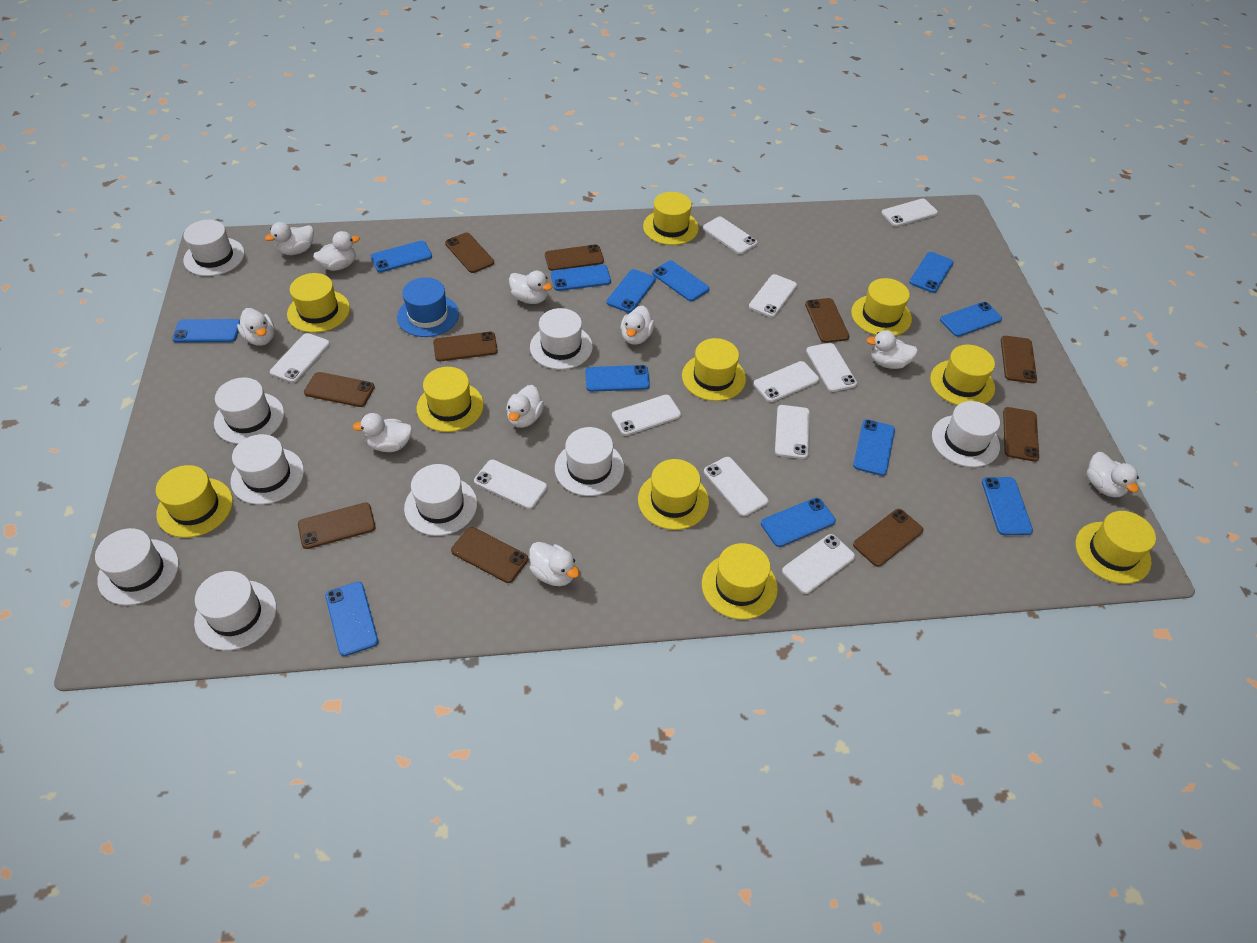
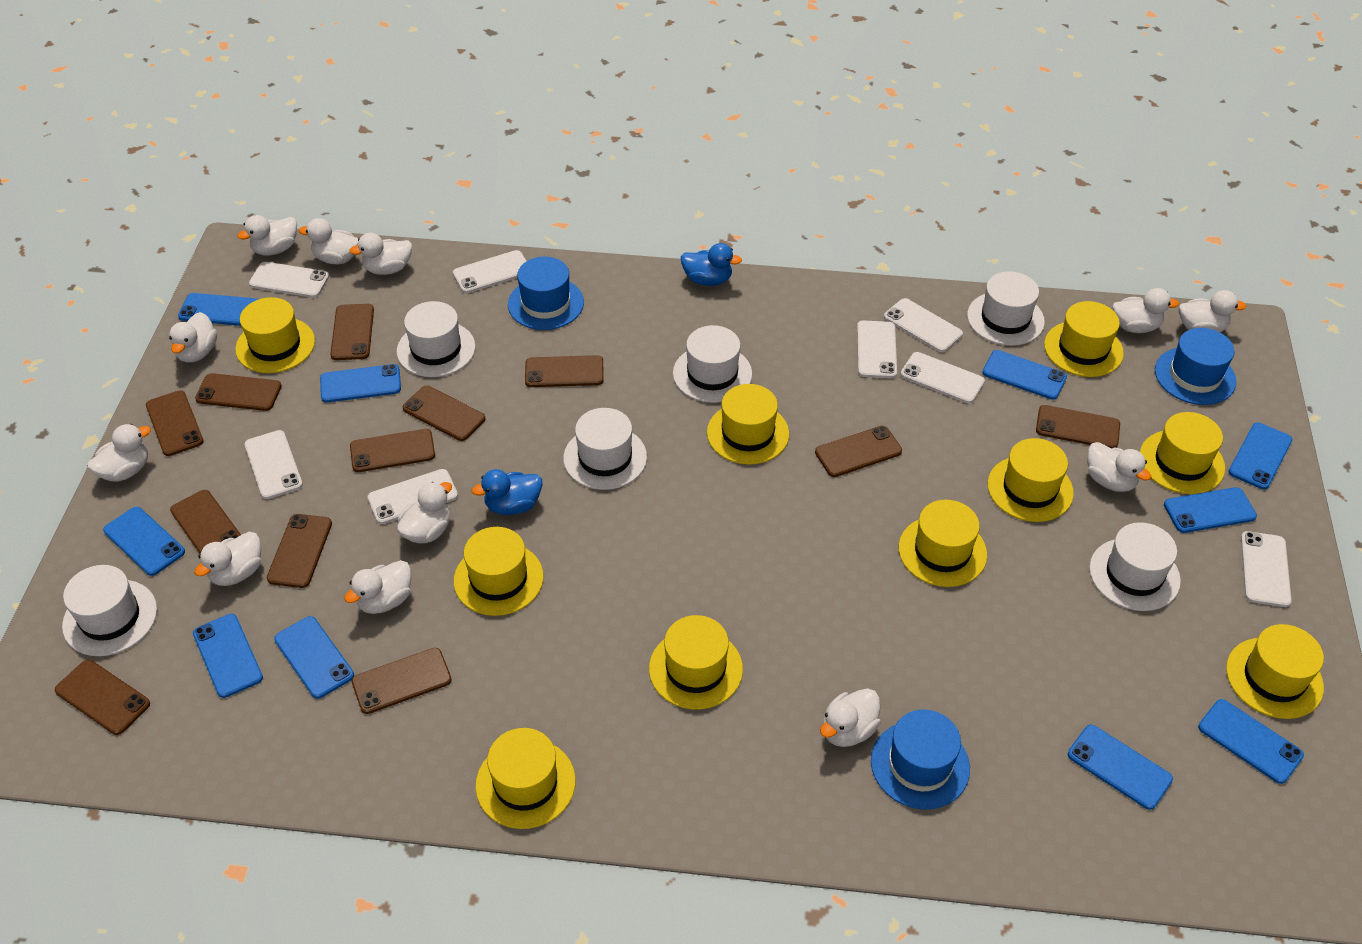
blue duck: 0 -> 2
blue hat: 1 -> 3
blue phone: 12 -> 10
brown phone: 10 -> 12
white duck: 10 -> 12
white hat: 9 -> 6
white phone: 11 -> 8

